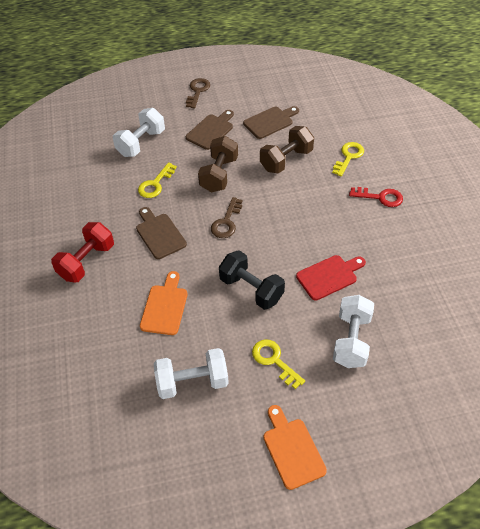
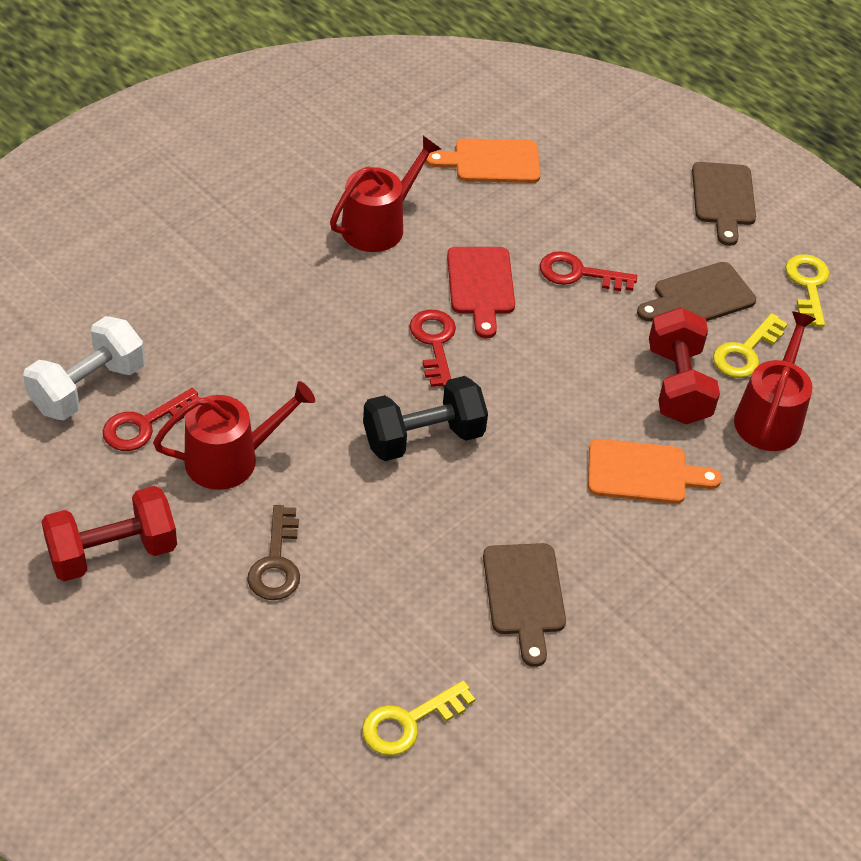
brown dumbbell: 2 -> 0
brown key: 2 -> 1
red dumbbell: 1 -> 2
red key: 1 -> 3
red watering can: 0 -> 3
white dumbbell: 3 -> 1

